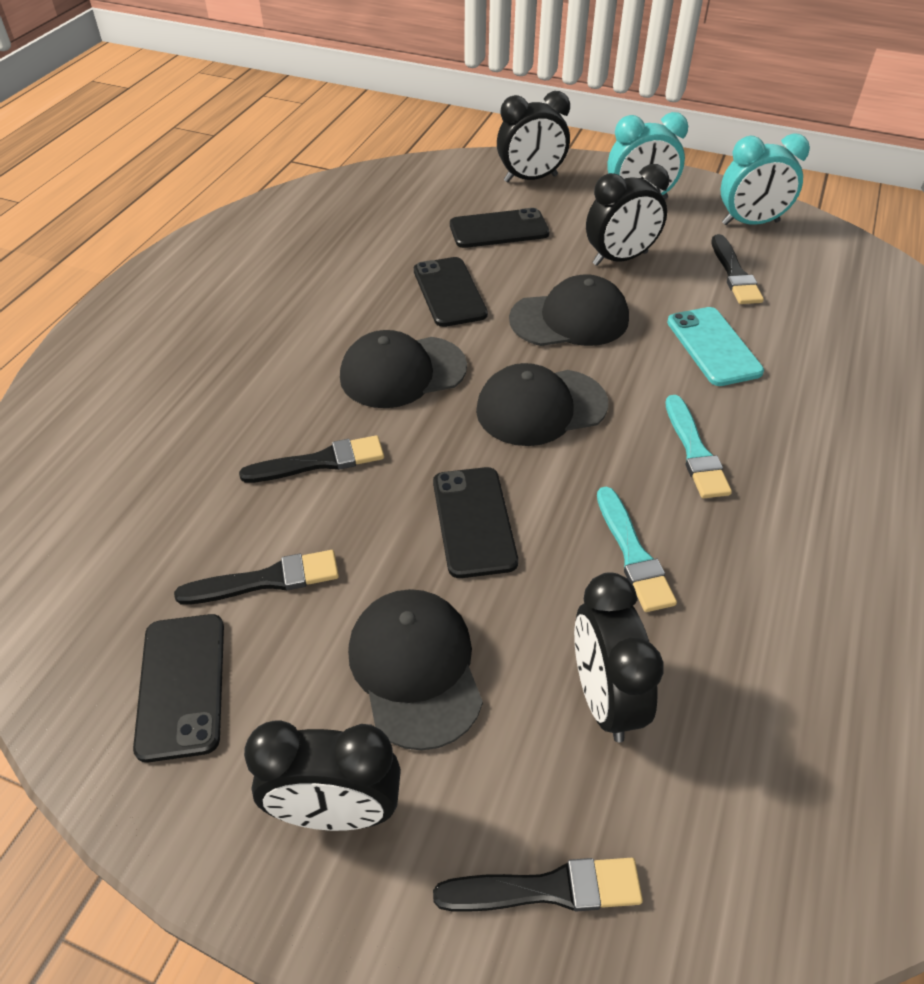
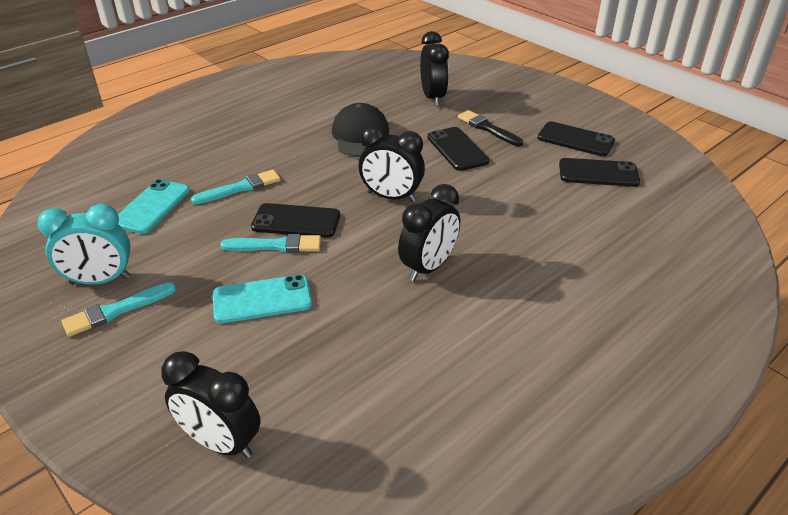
black brush: 4 -> 1
black cap: 4 -> 1
turquoise brush: 2 -> 3
turquoise clock: 2 -> 1
turquoise phone: 1 -> 2

